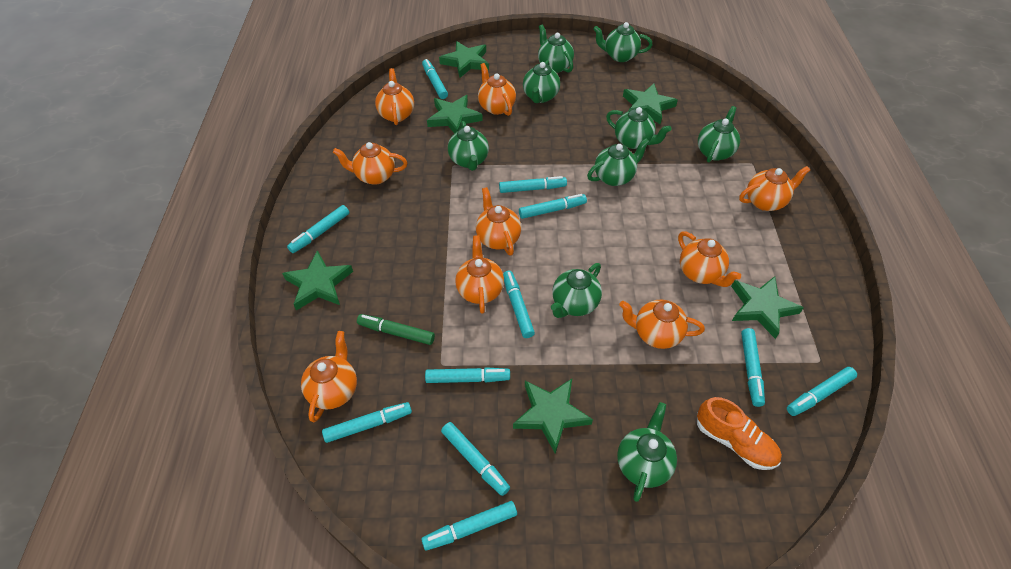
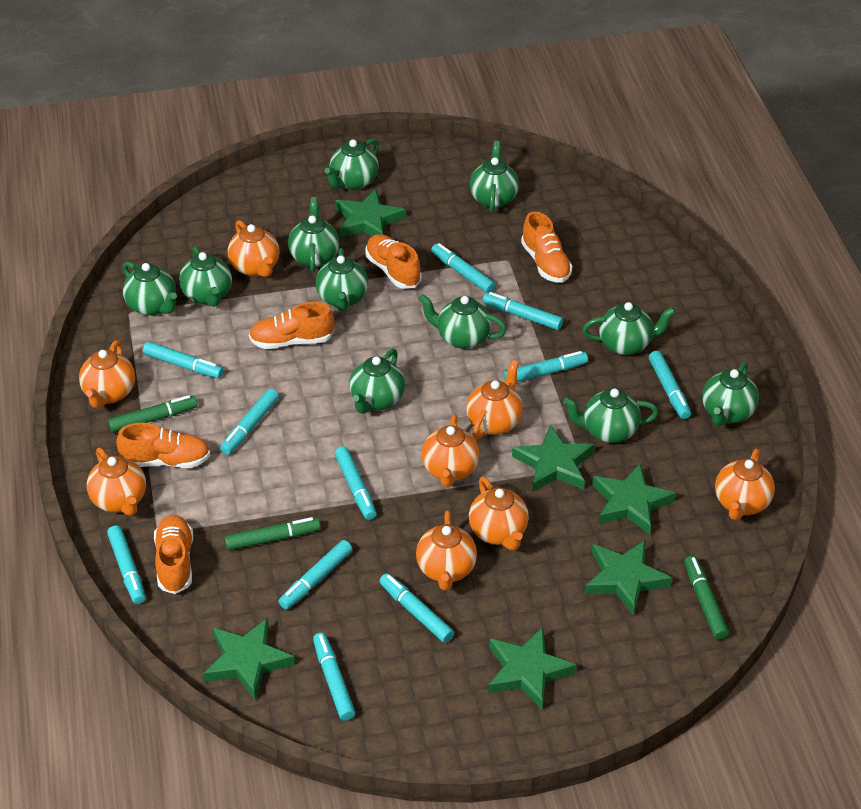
green marker: 1 -> 3
green teapot: 9 -> 11
orange shoe: 1 -> 5
orange teapot: 9 -> 8

